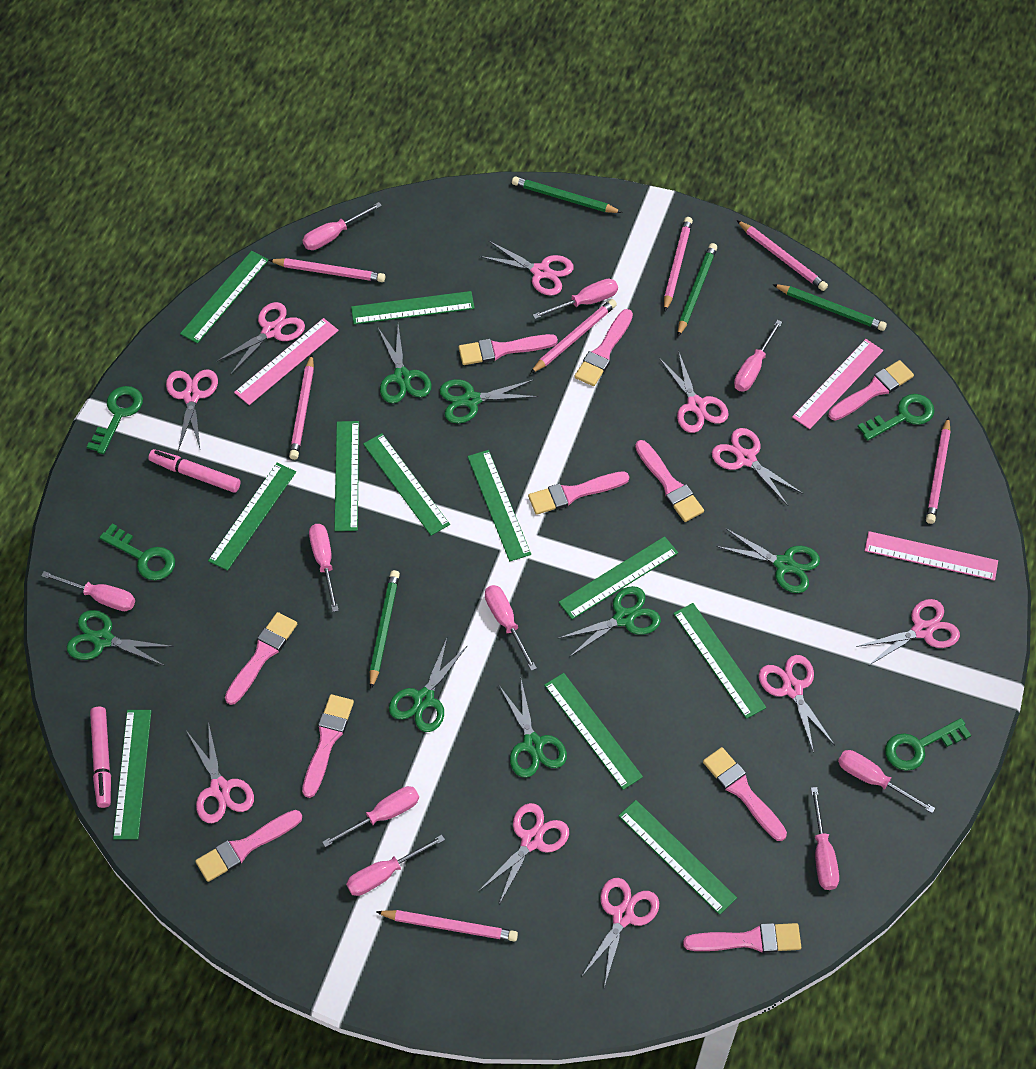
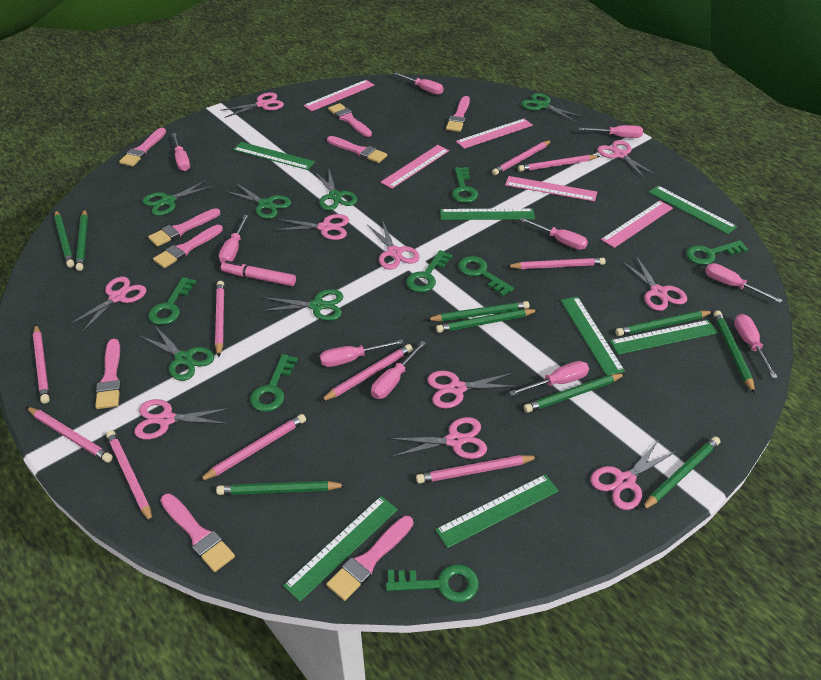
green key: 4 -> 7
green pencil: 4 -> 9
green ruler: 11 -> 7
green scissors: 7 -> 6
pink brush: 10 -> 9
pink marker: 2 -> 1
pink pencil: 7 -> 10
pink ruler: 3 -> 5

